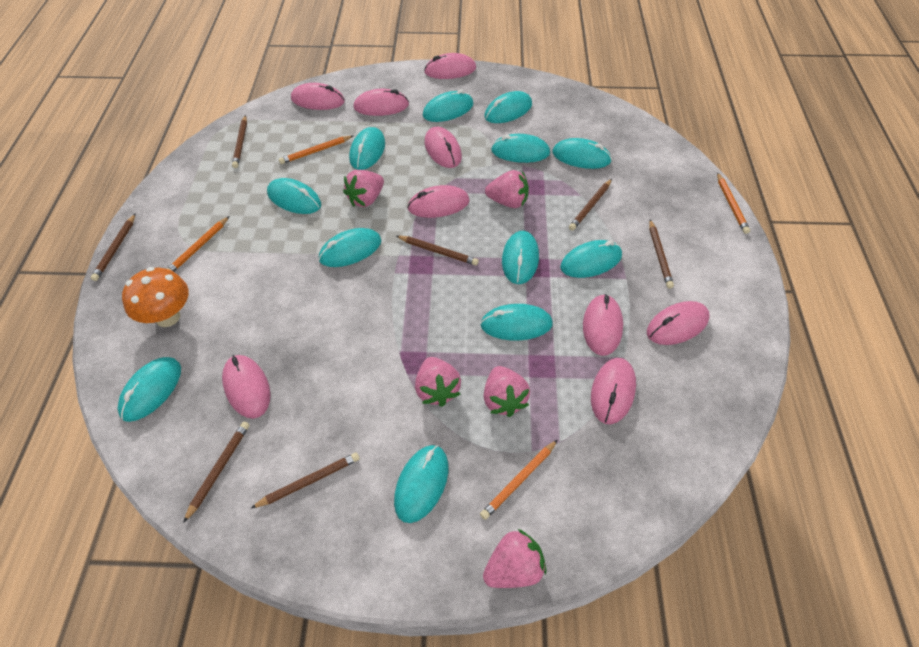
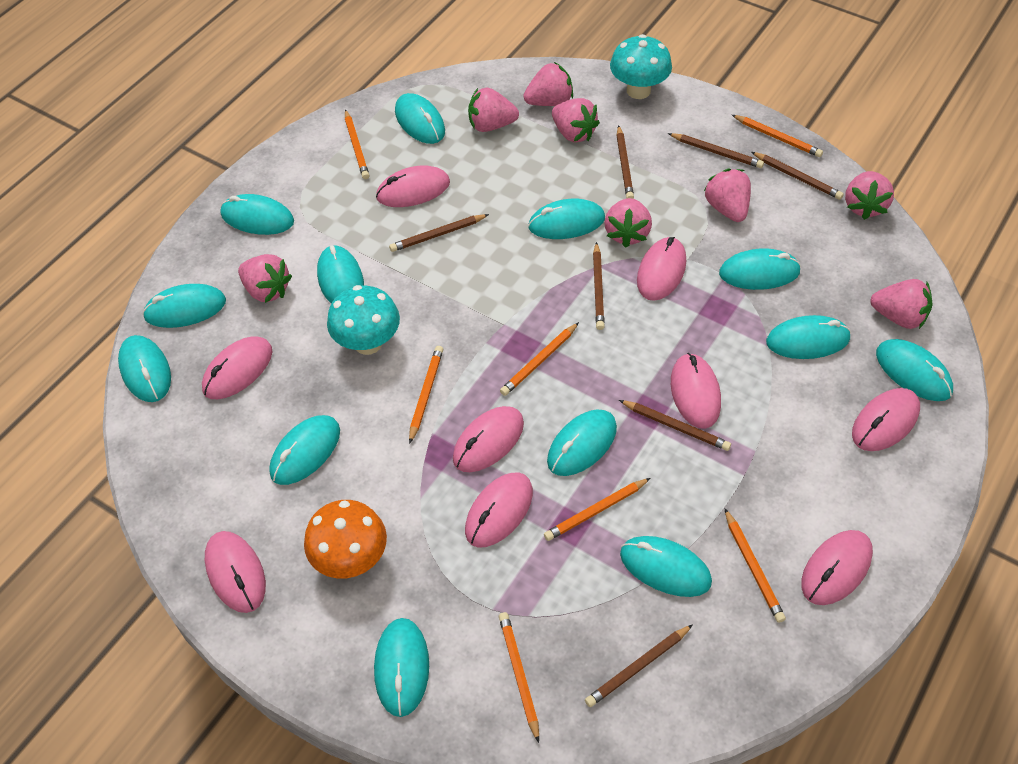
orange pencil: 4 -> 7
pink strawberry: 5 -> 8
turquoise mouse: 12 -> 13
turquoise mushroom: 0 -> 2

